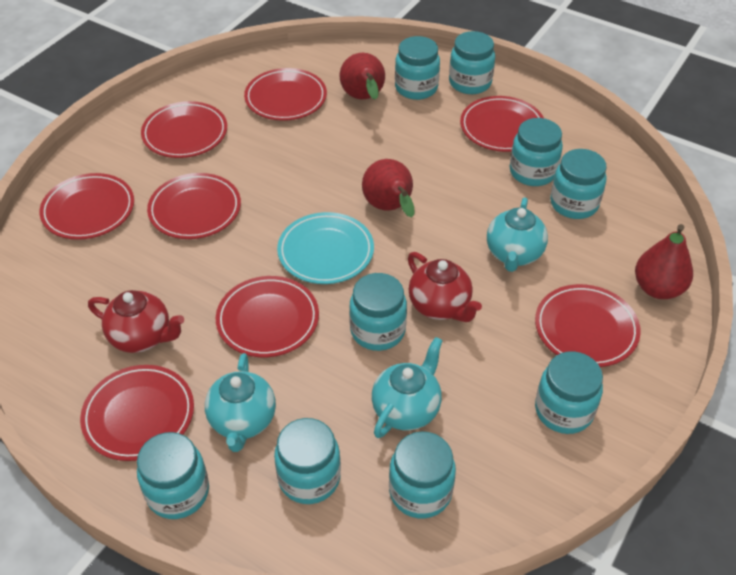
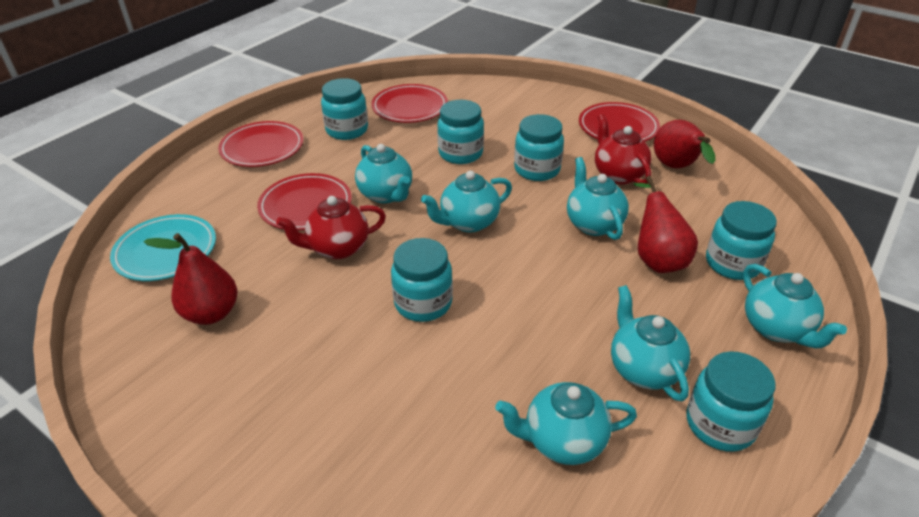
red plate: 8 -> 4
turquoise jar: 9 -> 6
turquoise teapot: 3 -> 6

